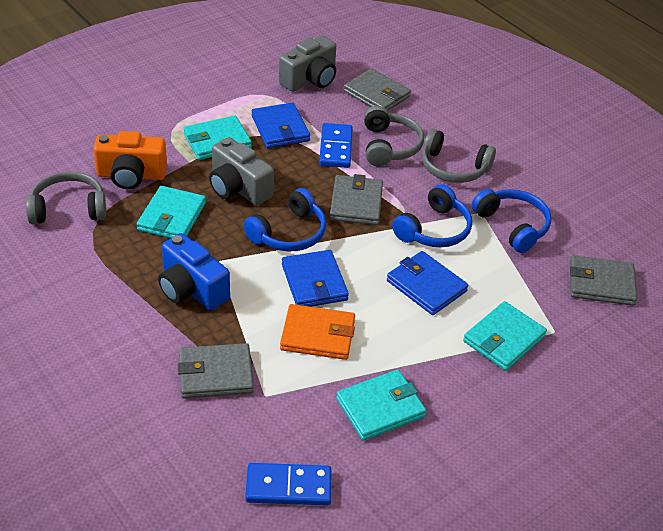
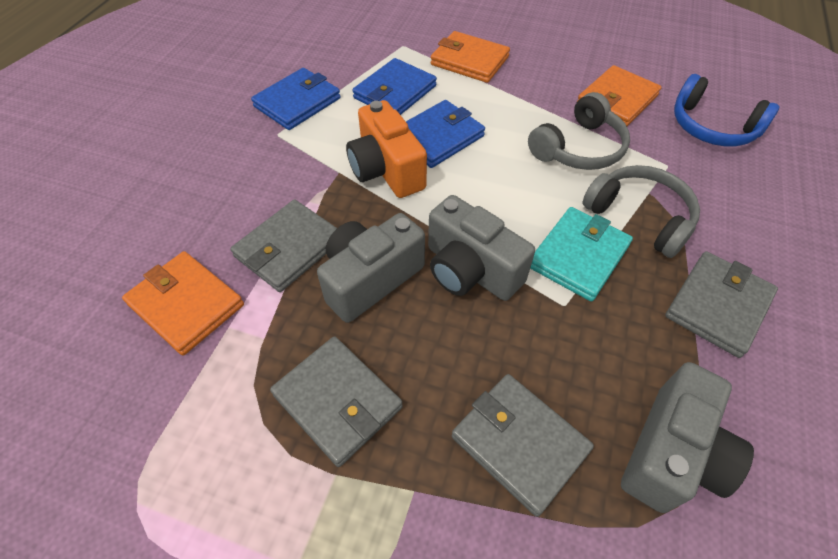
blue camera: 1 -> 0
blue domino: 2 -> 0
blue headphones: 3 -> 1
grey camera: 2 -> 3
grey headphones: 3 -> 2
orange wallet: 1 -> 3
turquoise wallet: 4 -> 1

